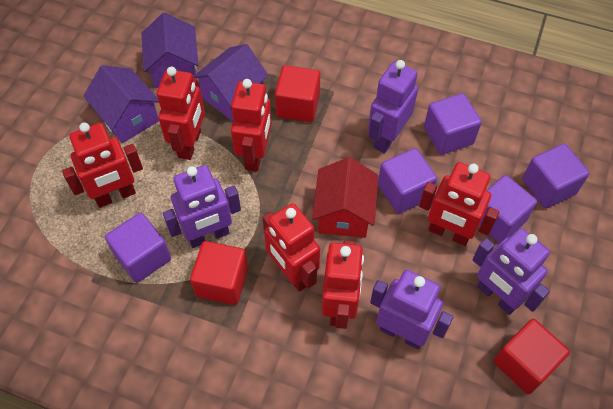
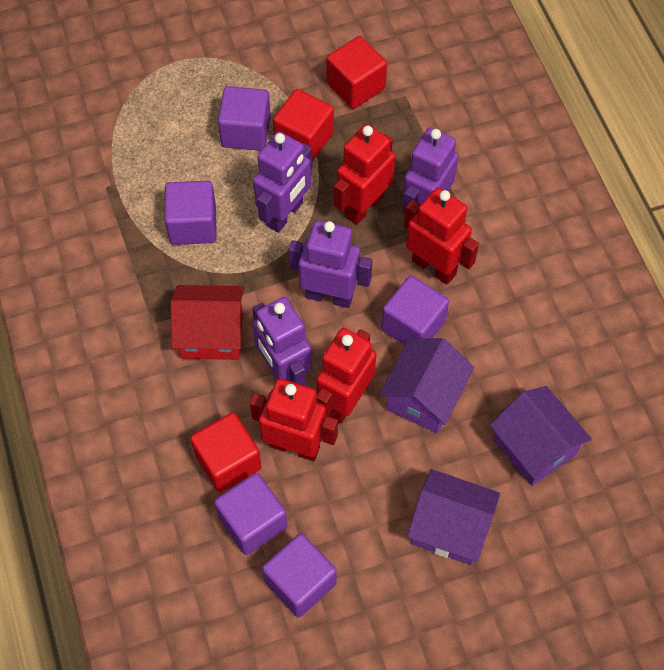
red robot: 6 -> 4

